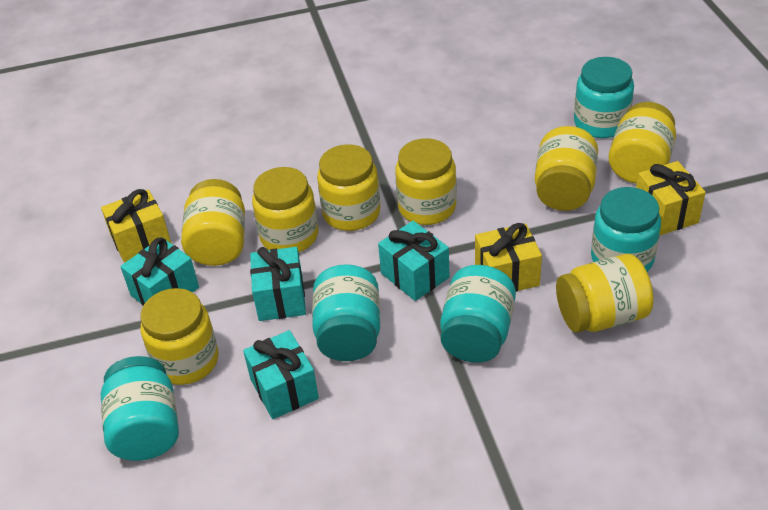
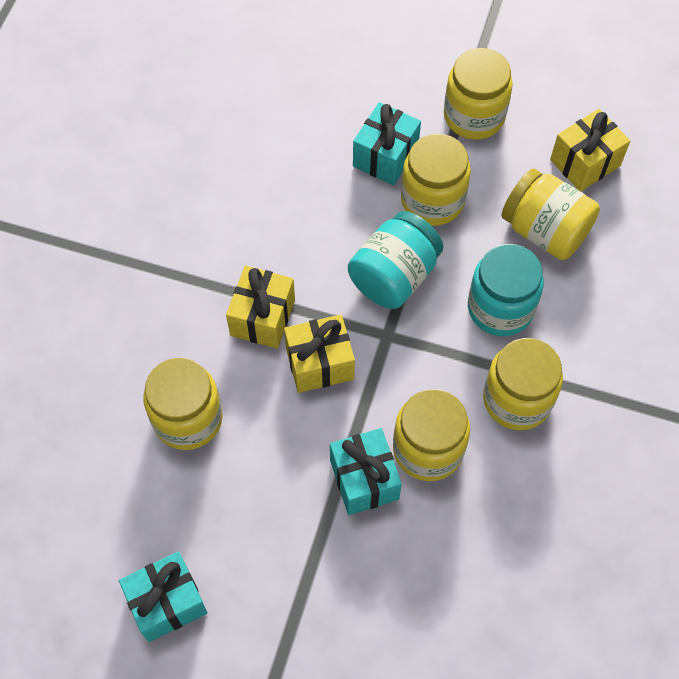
turquoise gift: 4 -> 3
turquoise jar: 5 -> 2
yellow jar: 8 -> 6

